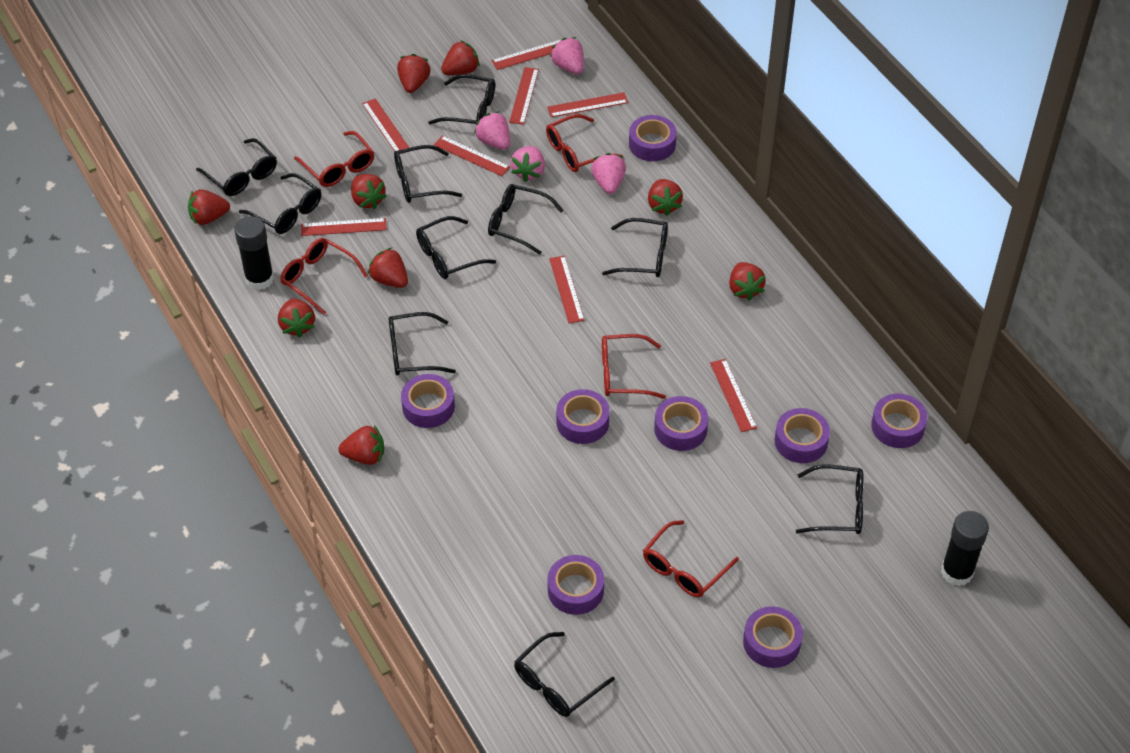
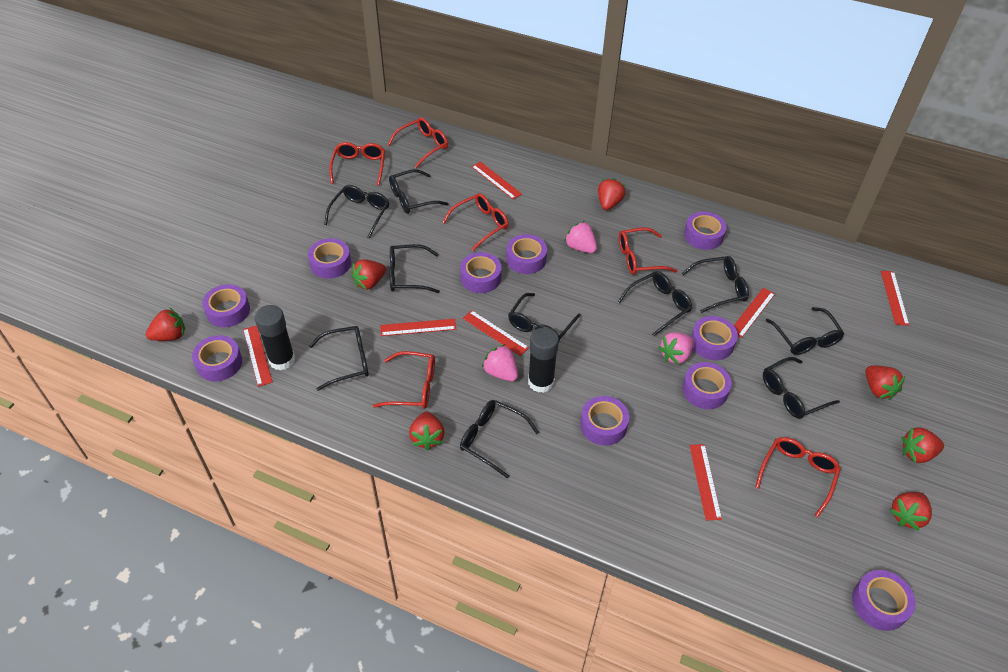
pink strawberry: 4 -> 3
purple tape: 8 -> 10
red glasses: 5 -> 6
red ruler: 8 -> 7
red strawberry: 9 -> 7

